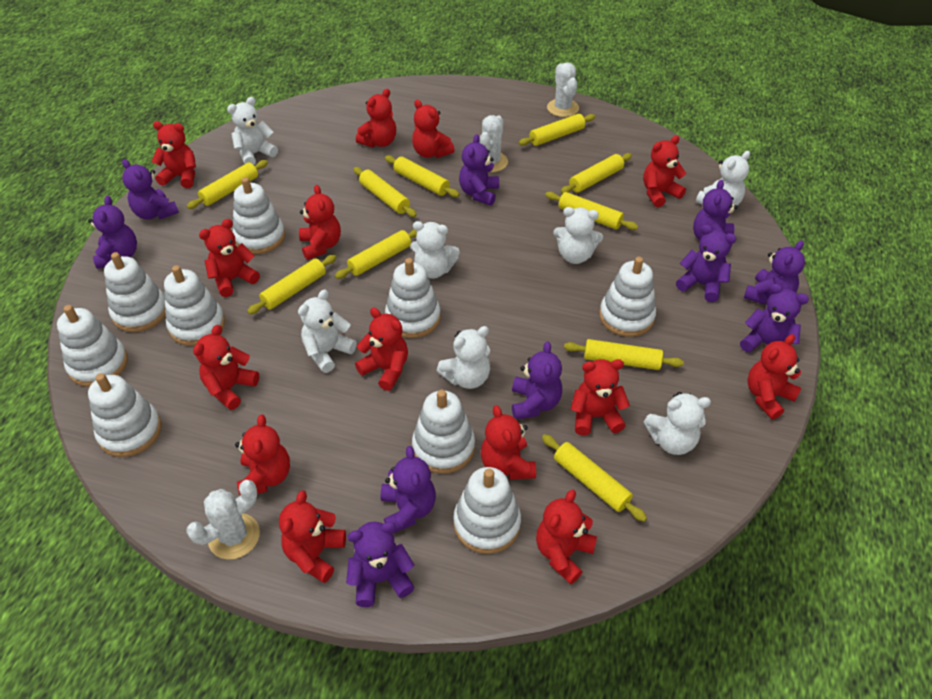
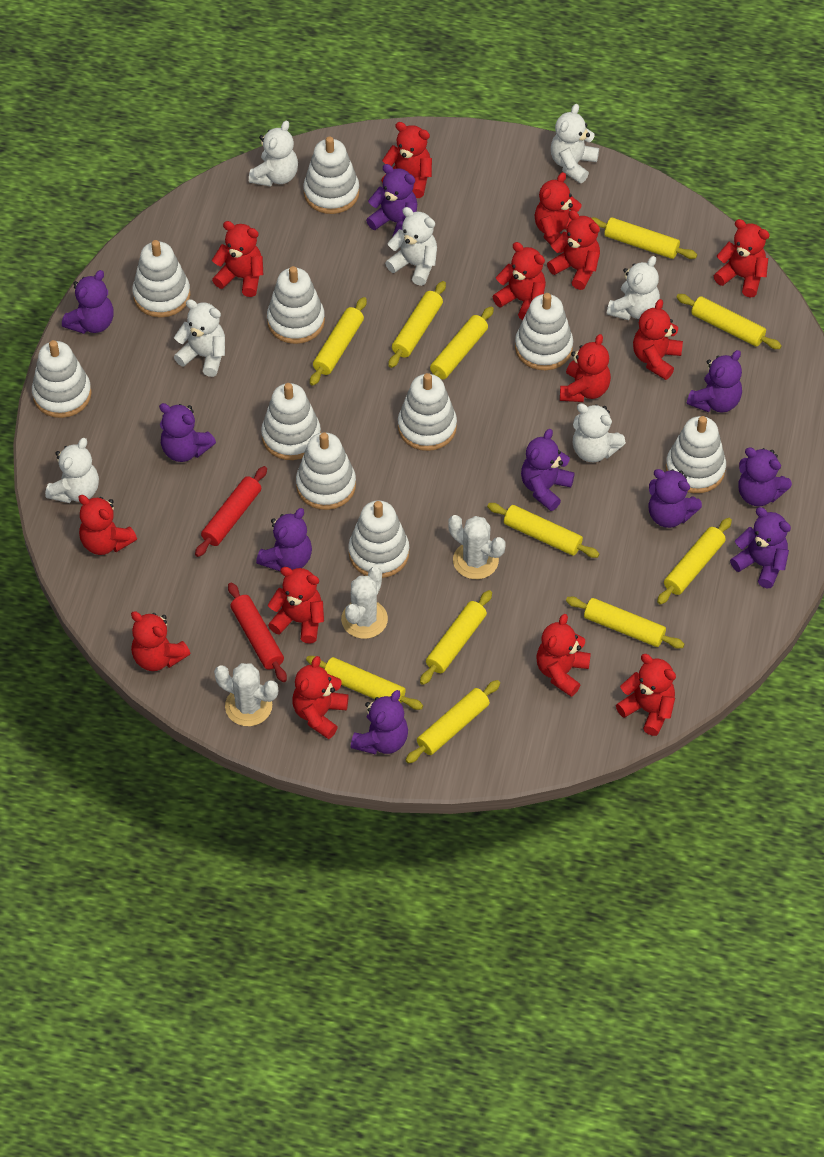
red rolling pin: 0 -> 2
white stacking toy: 9 -> 10
yellow rolling pin: 10 -> 11

